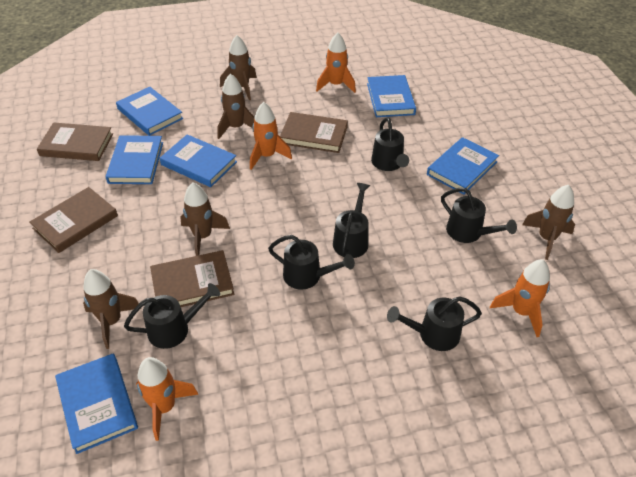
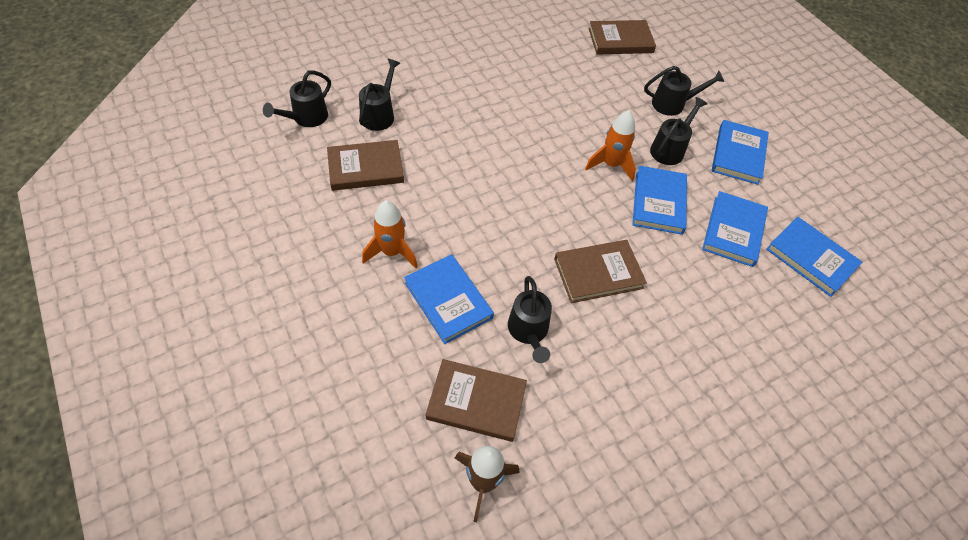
black watering can: 6 -> 5
blue book: 6 -> 5
brown rocket: 5 -> 1
orange rocket: 4 -> 2

